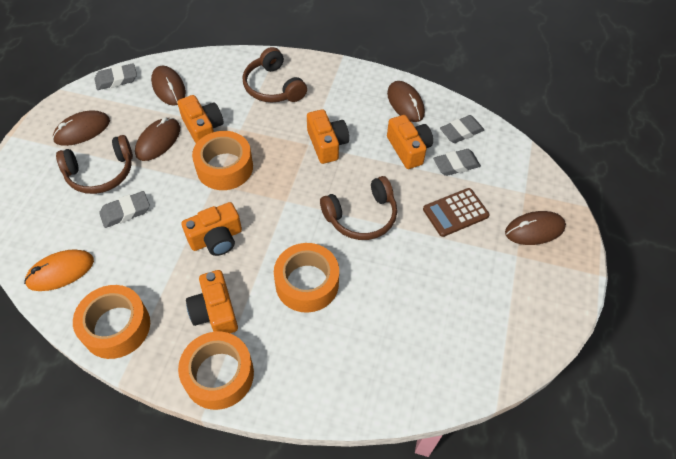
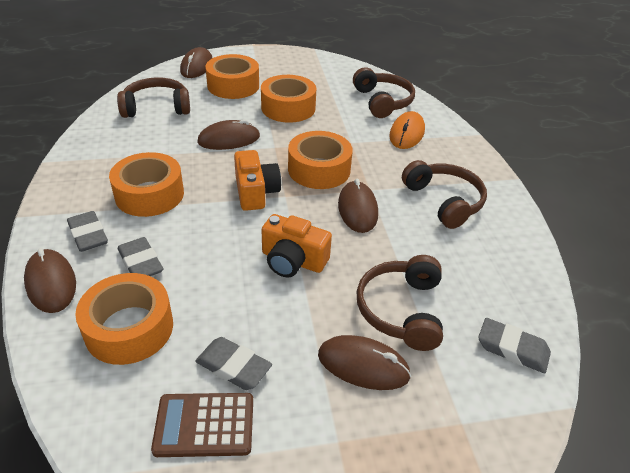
brown headphones: 3 -> 4
orange camera: 5 -> 2
orange tape: 4 -> 5

